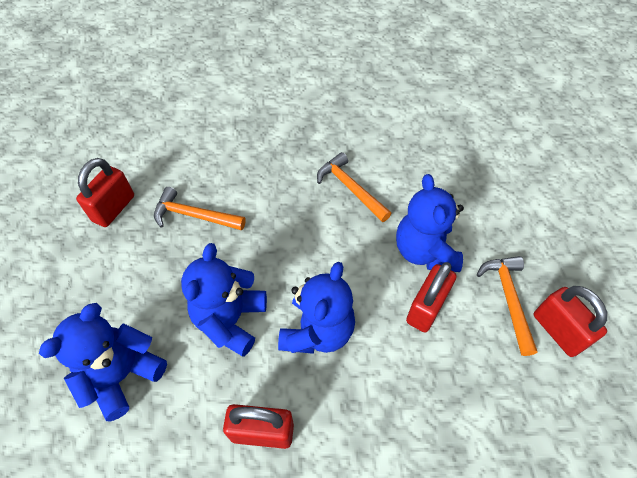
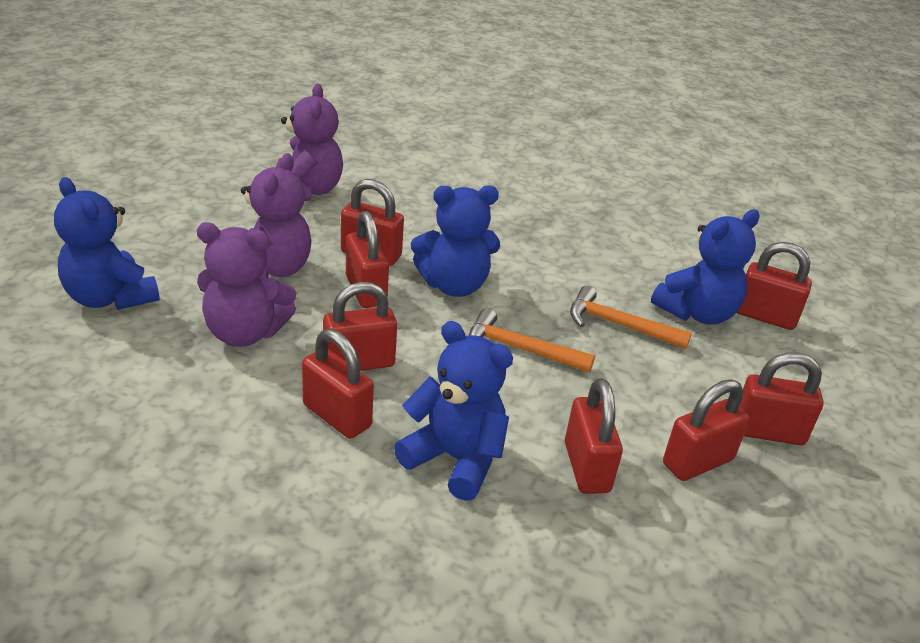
orange hammer: 3 -> 2
purple teddy bear: 0 -> 3
red padlock: 4 -> 8

